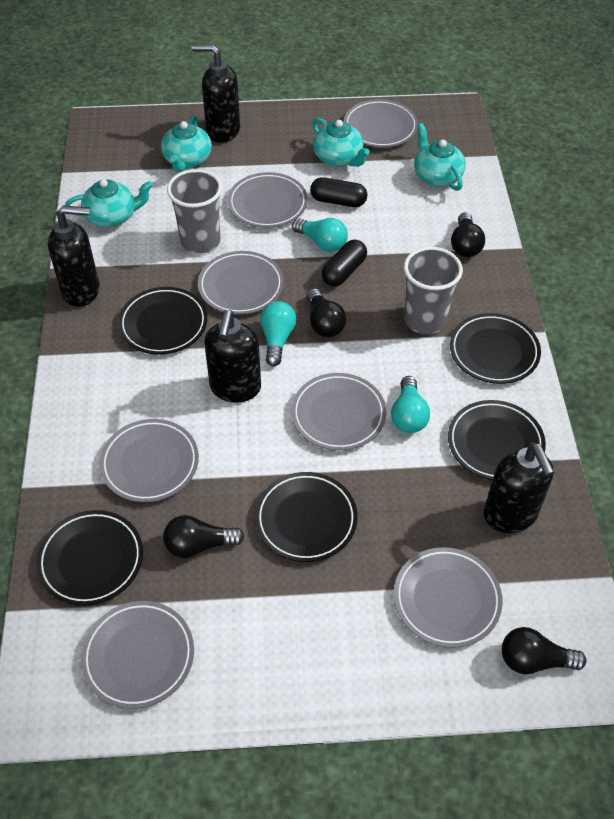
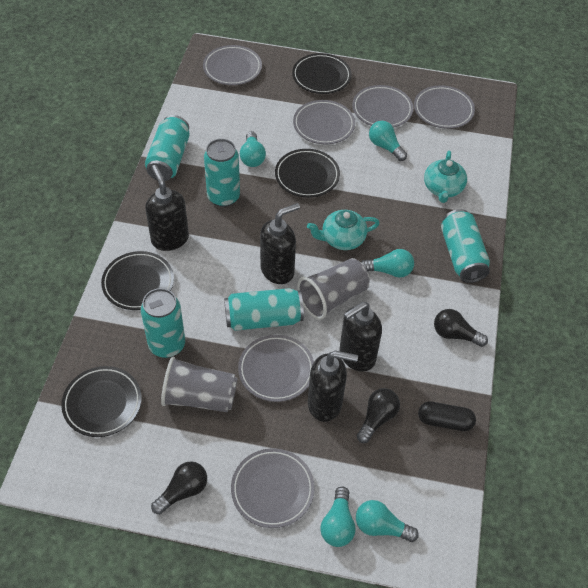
black capsule: 2 -> 1
black light bulb: 4 -> 3
black plate: 5 -> 4
grey plate: 7 -> 6
turquoise can: 0 -> 5
turquoise light bulb: 3 -> 5
turquoise teapot: 4 -> 2

